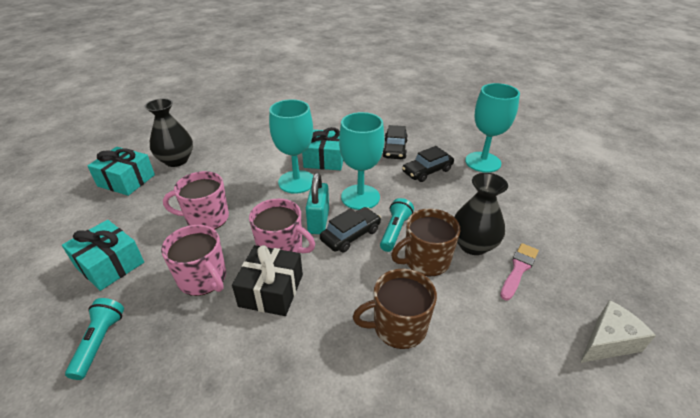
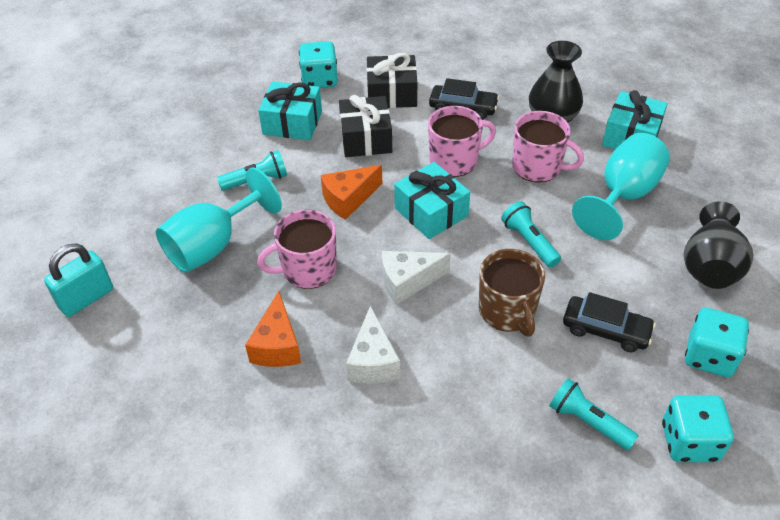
black car: 3 -> 2
black gift: 1 -> 2
brown mug: 2 -> 1
orange cheese: 0 -> 2
pink brush: 1 -> 0
turquoise dice: 0 -> 3
turquoise flashlight: 2 -> 3
turquoise goblet: 3 -> 2
white cheese: 1 -> 2

